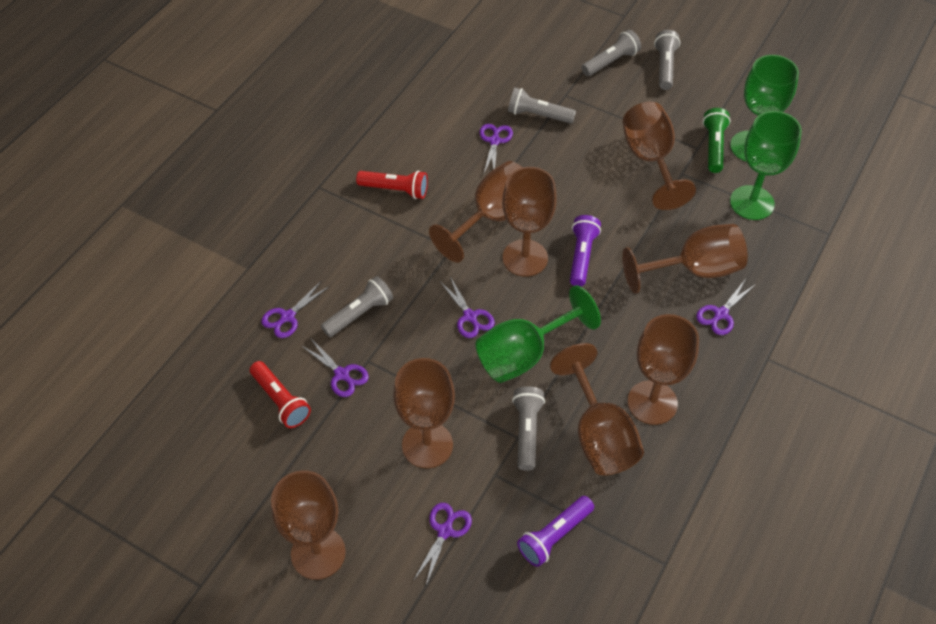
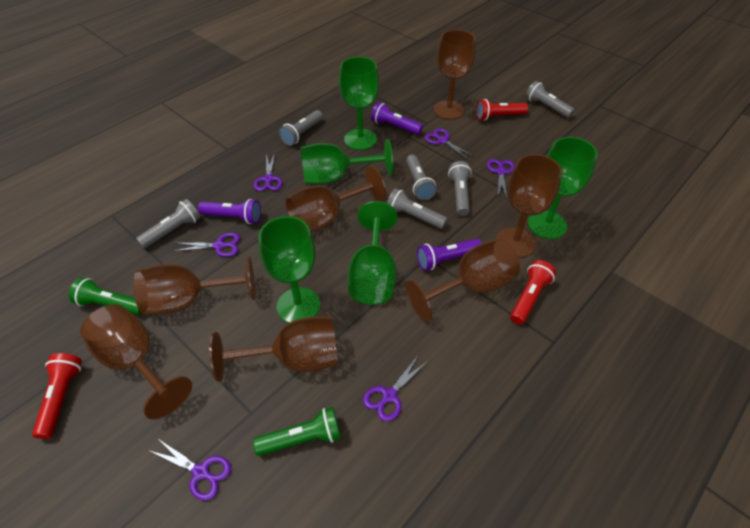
brown goblet: 8 -> 7
green flashlight: 1 -> 2
green goblet: 3 -> 5
grey flashlight: 5 -> 6
purple flashlight: 2 -> 3
red flashlight: 2 -> 3

